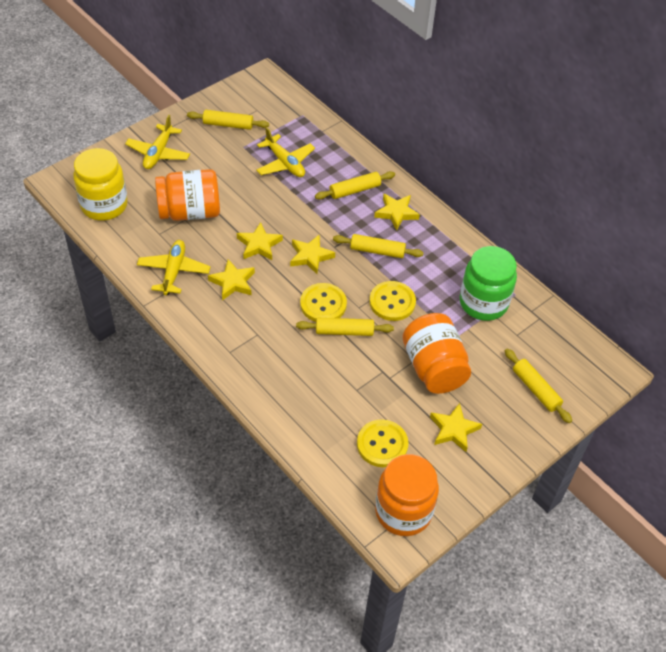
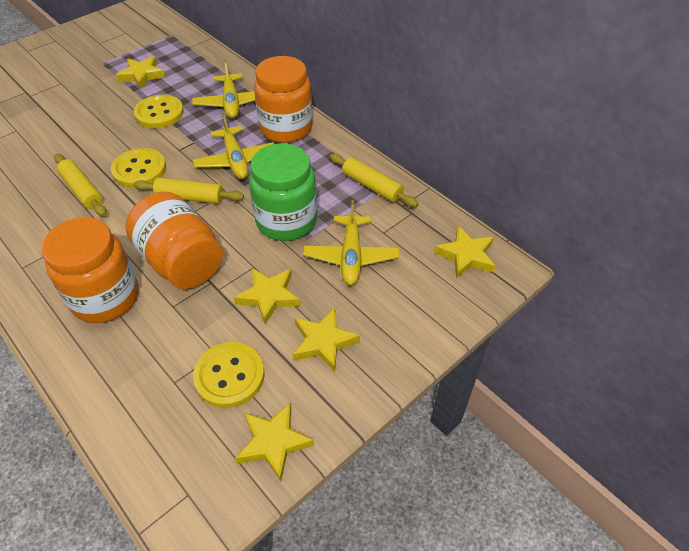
yellow jar: 1 -> 0
yellow rolling pin: 5 -> 3

